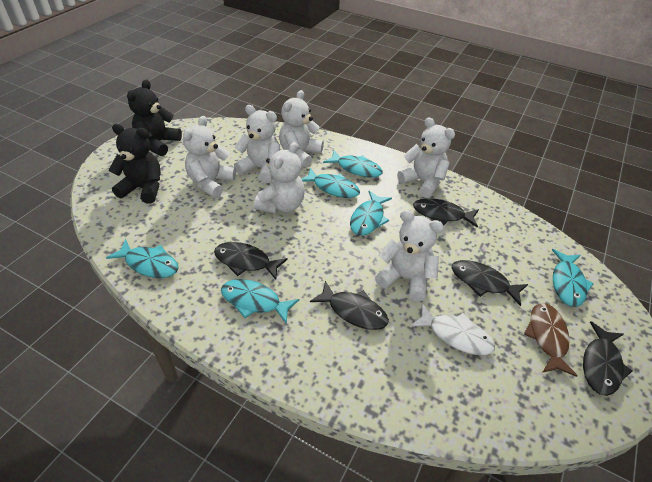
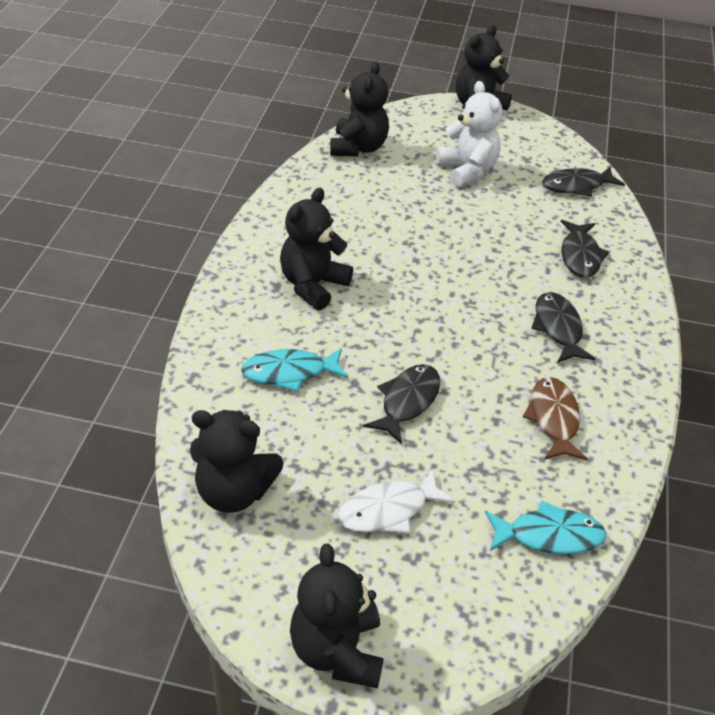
black fish: 5 -> 4
black teddy bear: 2 -> 5
turquoise fish: 6 -> 2
white teddy bear: 6 -> 1

